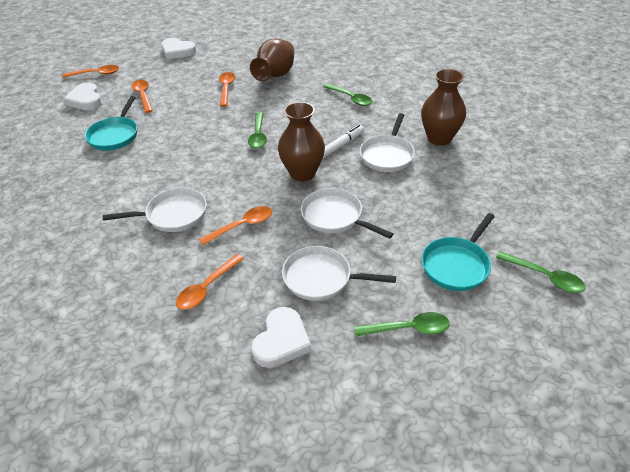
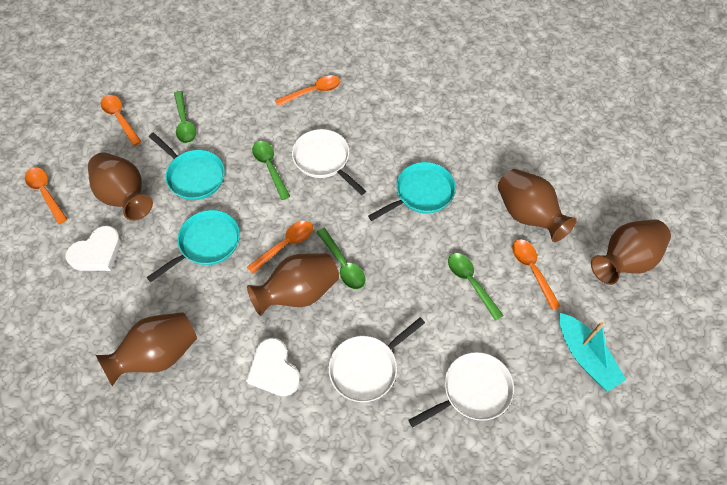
brown vase: 3 -> 5
turquoise boat: 0 -> 1
turquoise pan: 2 -> 3
white heart: 3 -> 2
white marker: 1 -> 0
white pan: 4 -> 3

